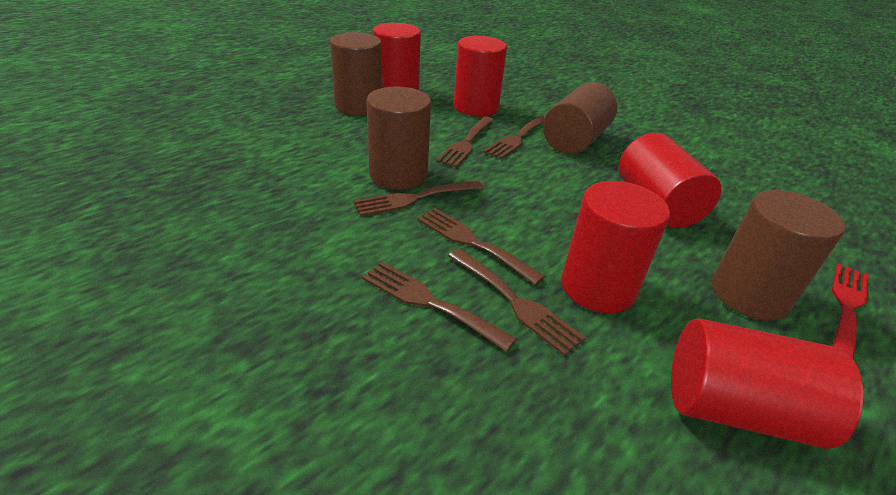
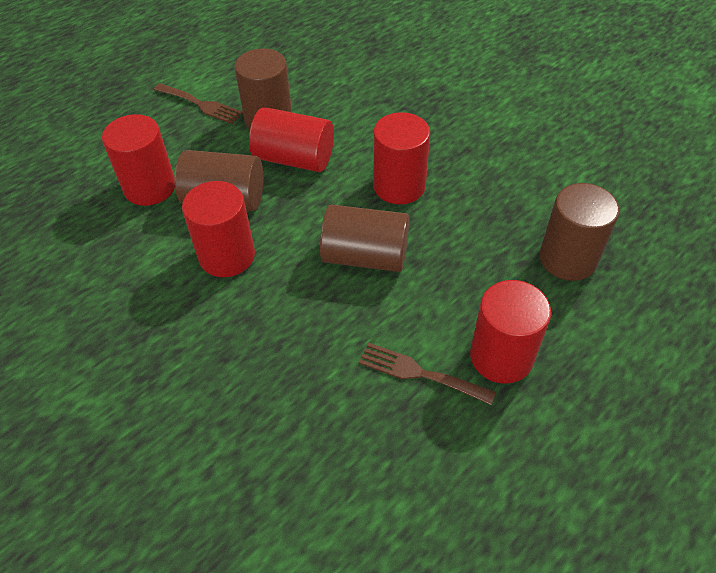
brown fork: 6 -> 2
red fork: 1 -> 0

